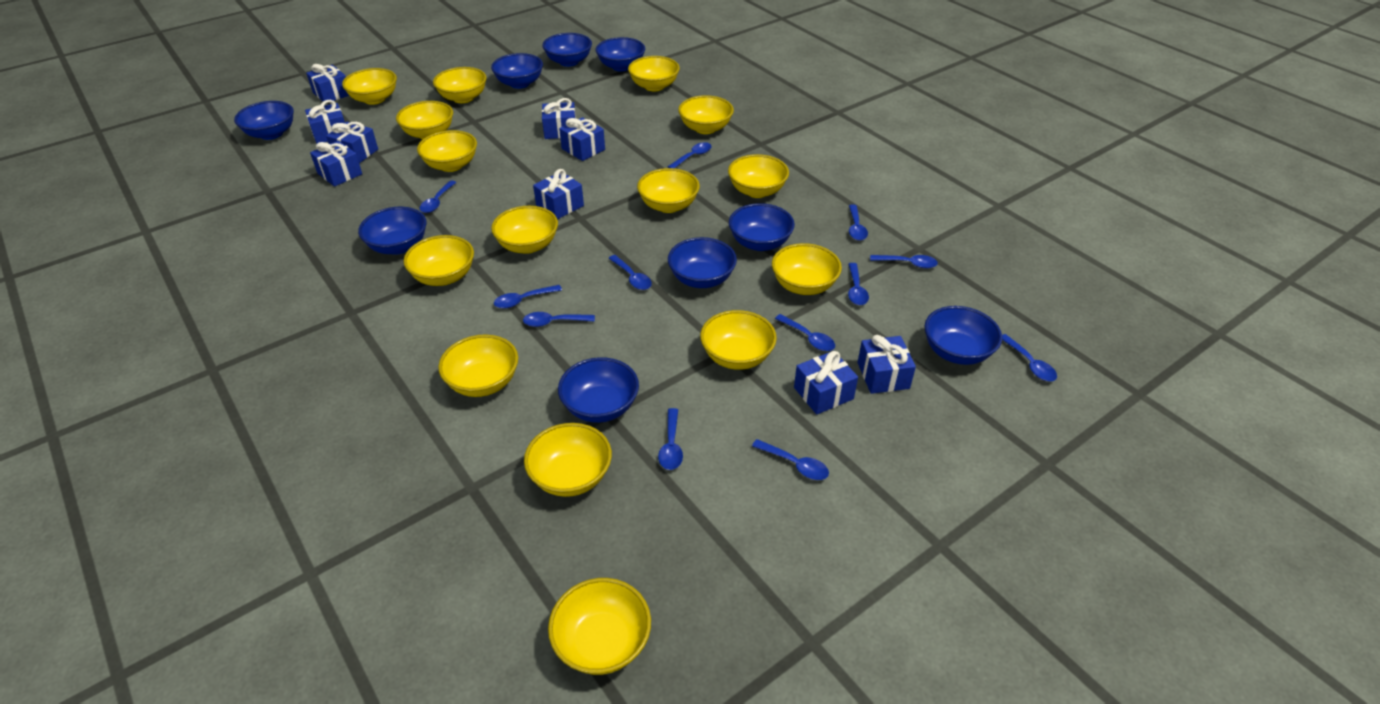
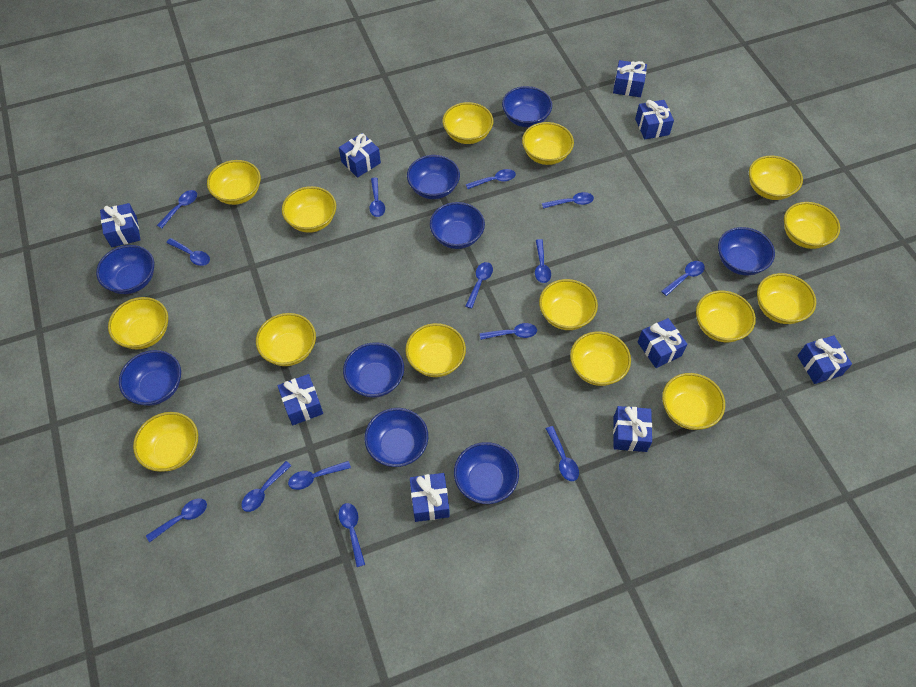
blue spoon: 12 -> 14

